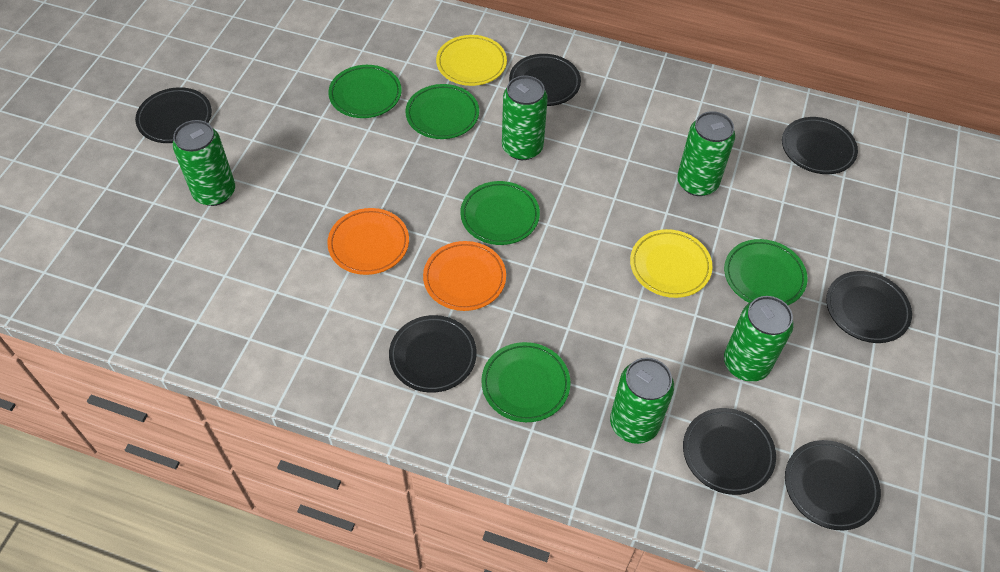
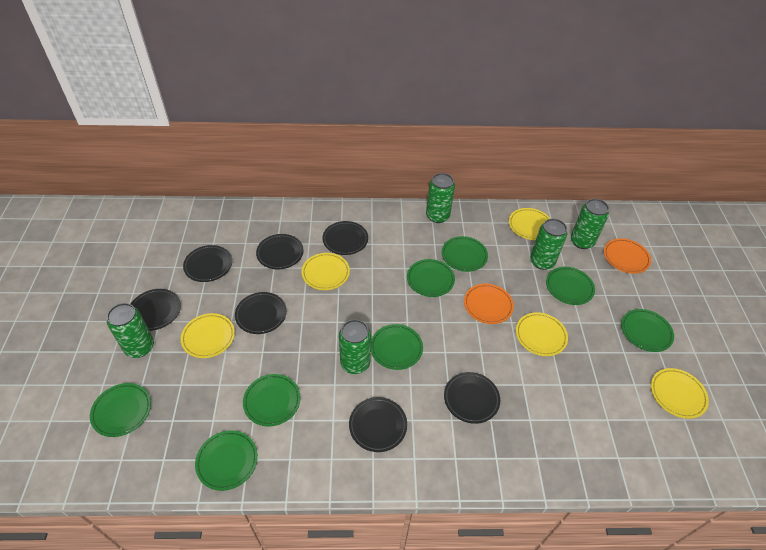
green plate: 5 -> 8
yellow plate: 2 -> 5

